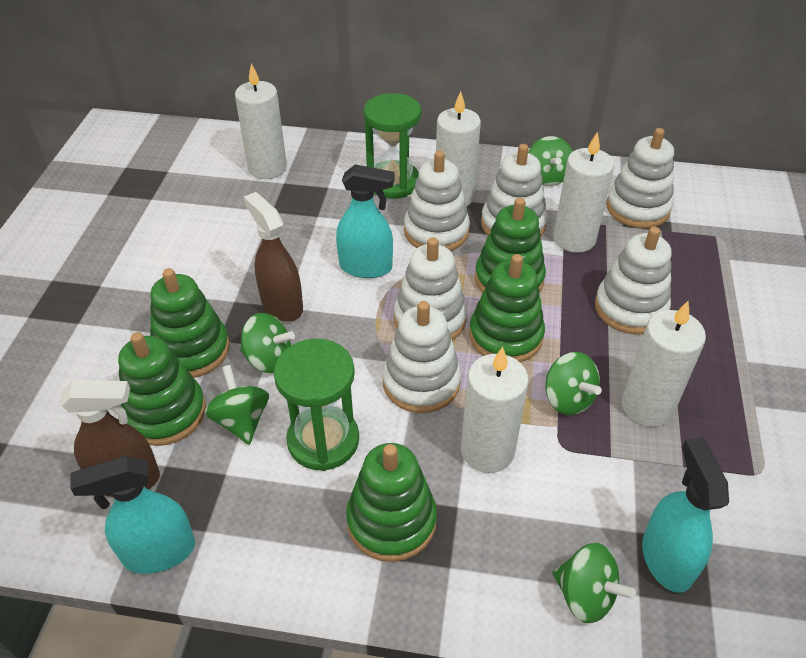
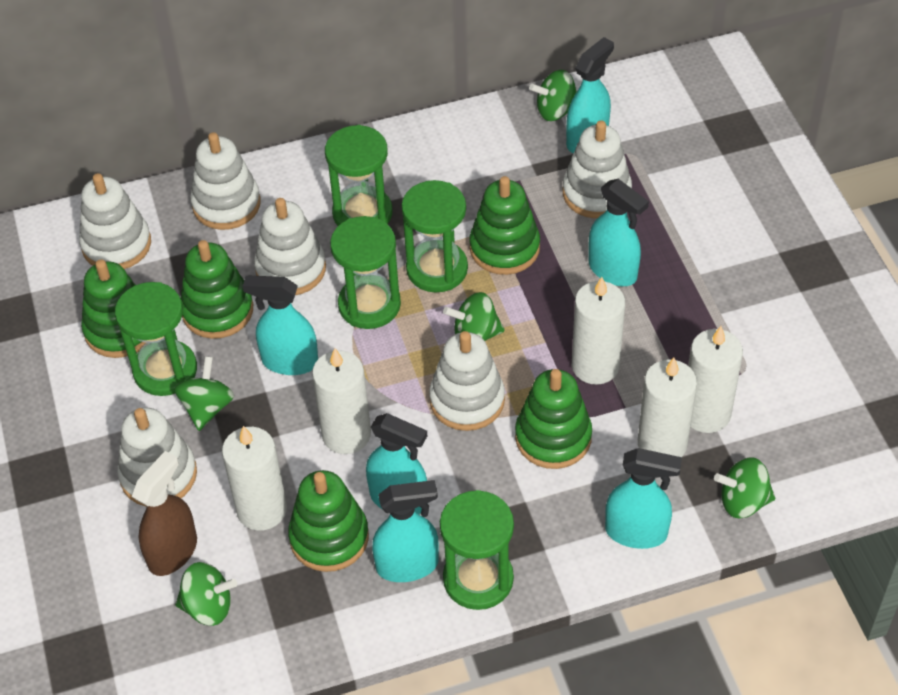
brown spray bottle: 2 -> 1
green hourglass: 2 -> 5
turquoise spray bottle: 3 -> 6

